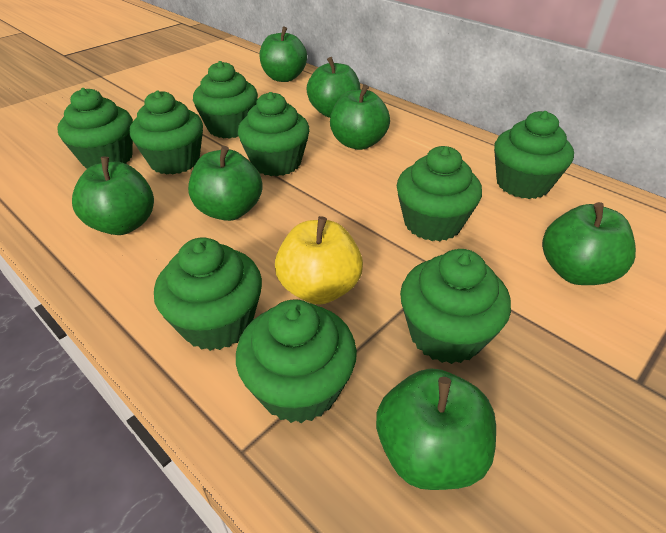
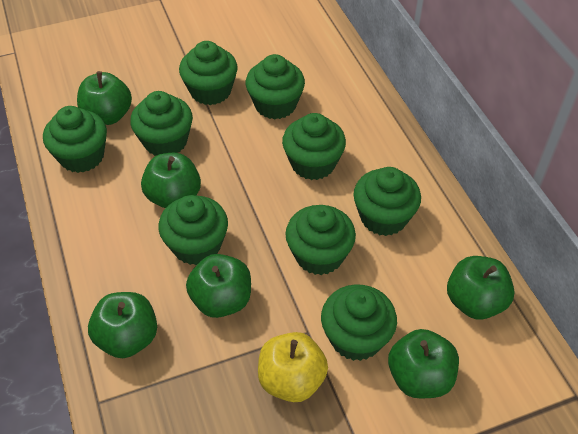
green apple: 7 -> 6

